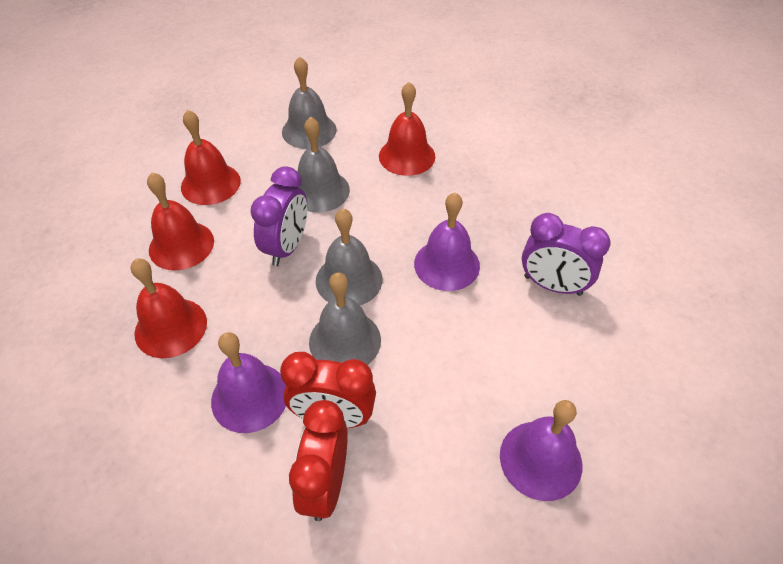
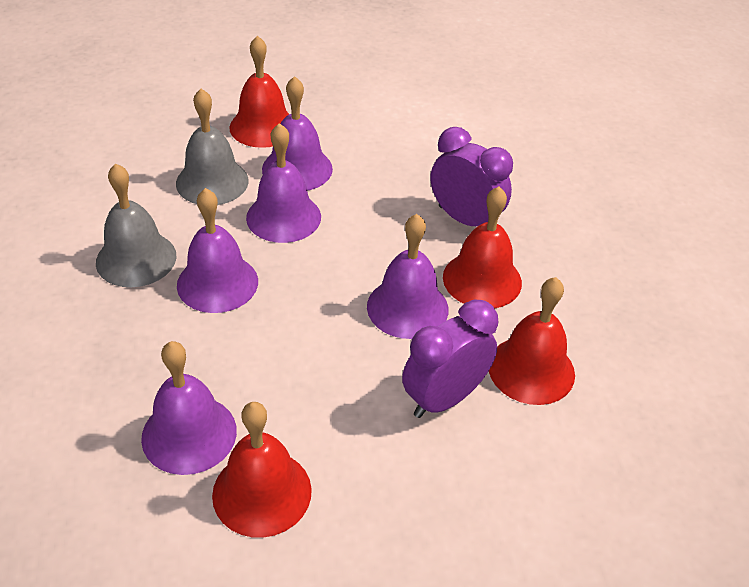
grey bell: 4 -> 2
purple bell: 3 -> 5
red clock: 2 -> 0

